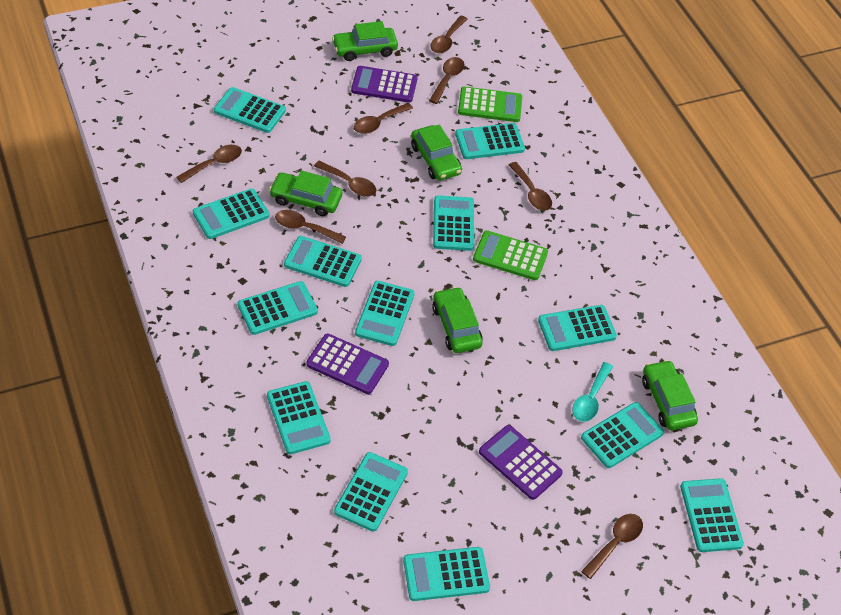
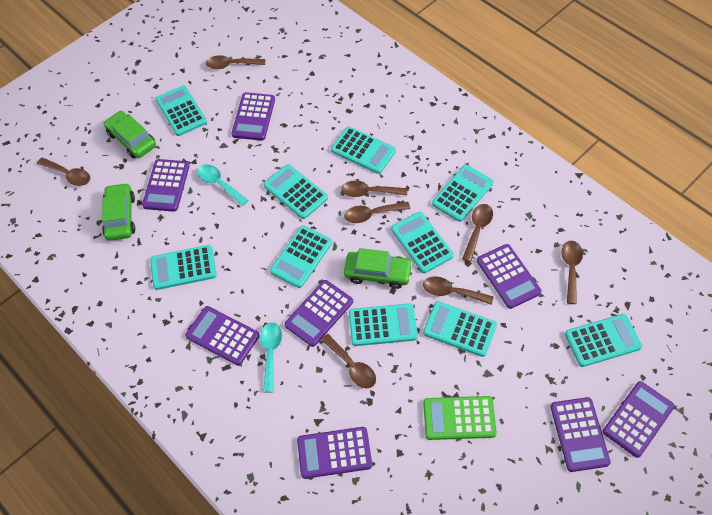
green calculator: 2 -> 1
green car: 5 -> 3
purple calculator: 3 -> 8
turquoise calculator: 13 -> 10
turquoise spoon: 1 -> 2

